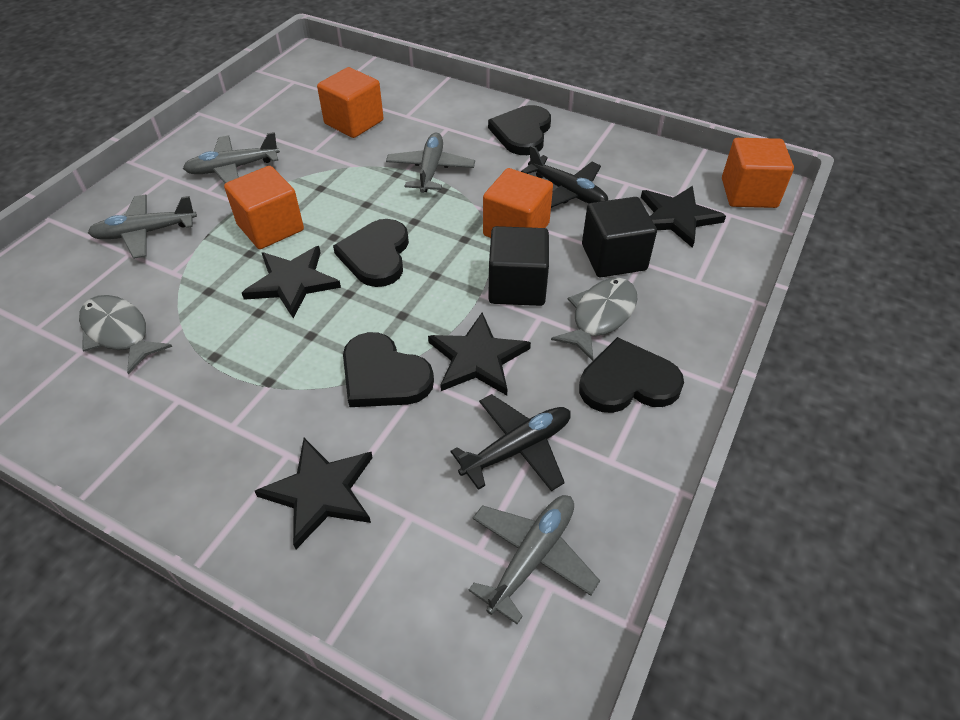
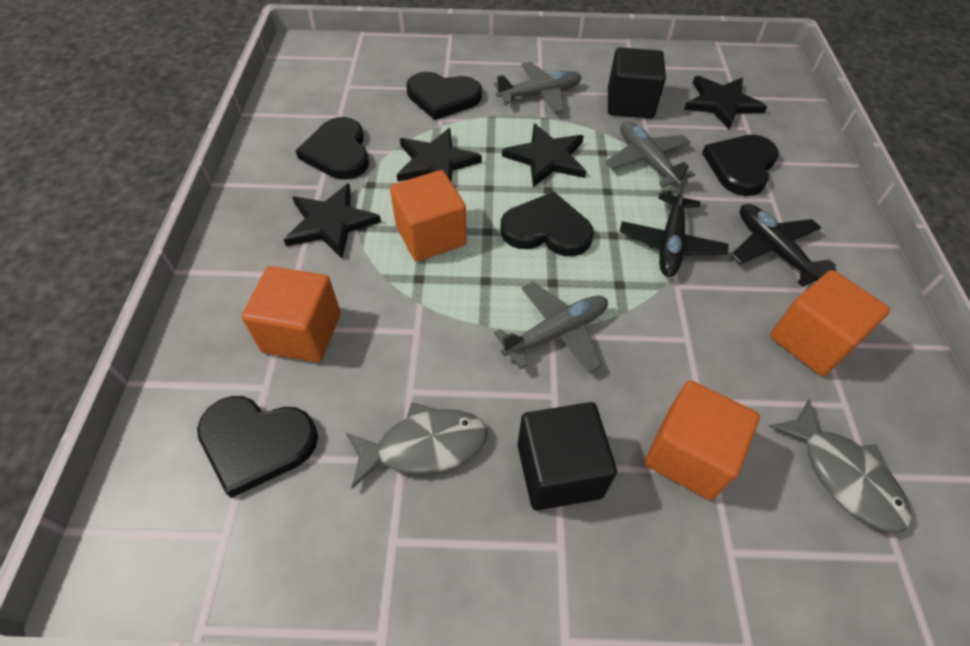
black heart: 4 -> 5
grey plane: 4 -> 3

